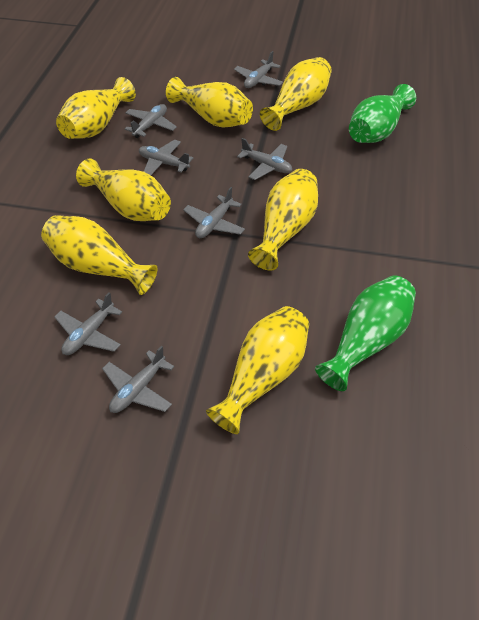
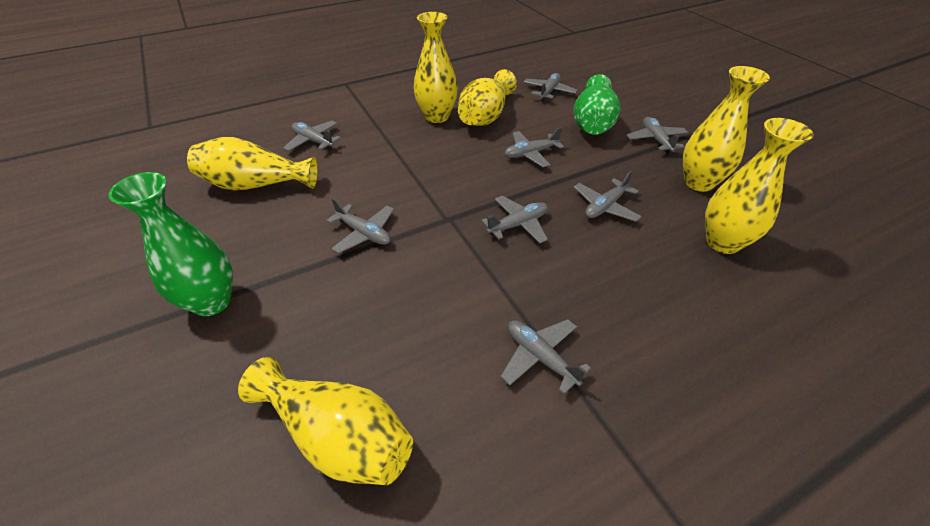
grey plane: 7 -> 8
yellow vase: 7 -> 6

